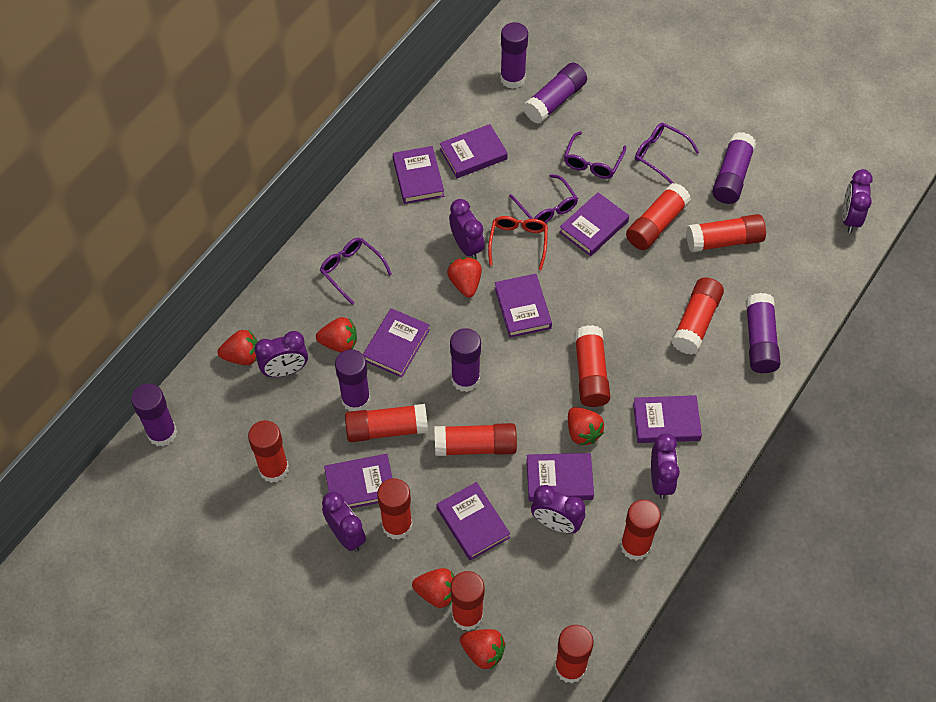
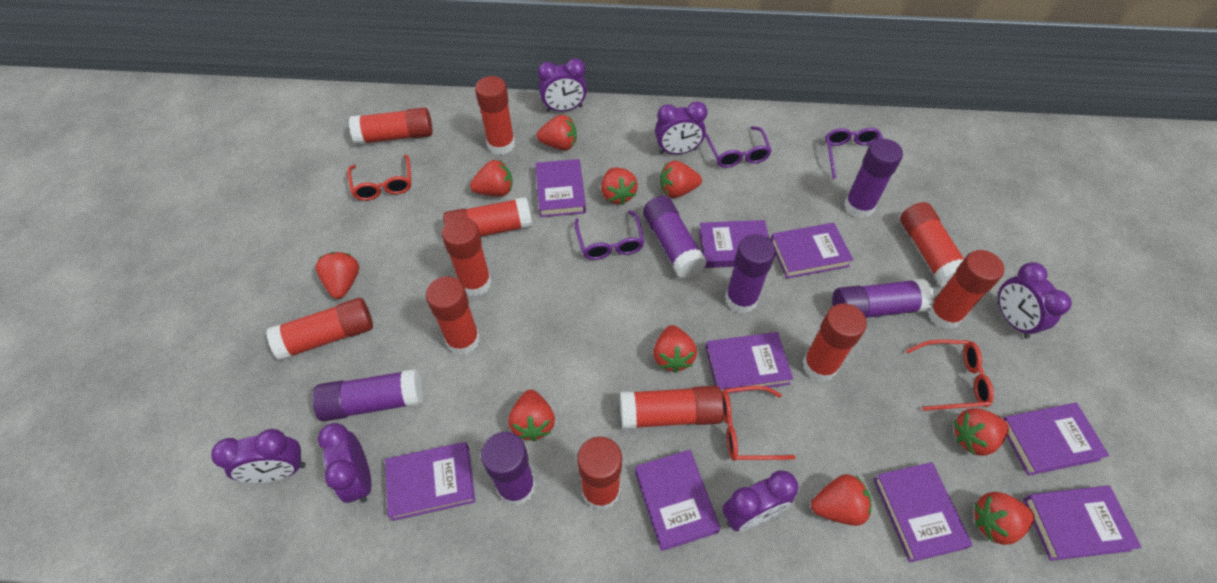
purple glasses: 4 -> 3
purple glue stick: 7 -> 6
red glasses: 1 -> 3
red strawberry: 6 -> 10

